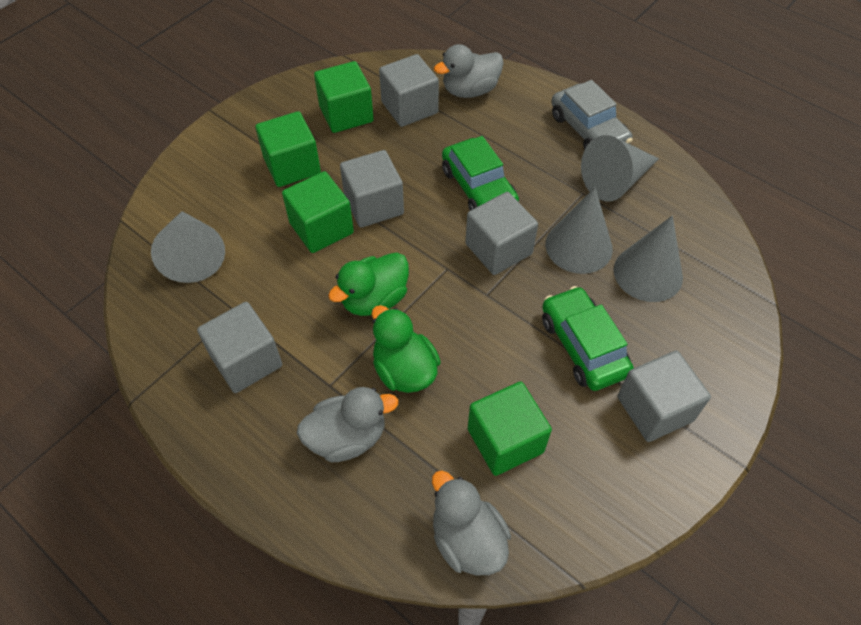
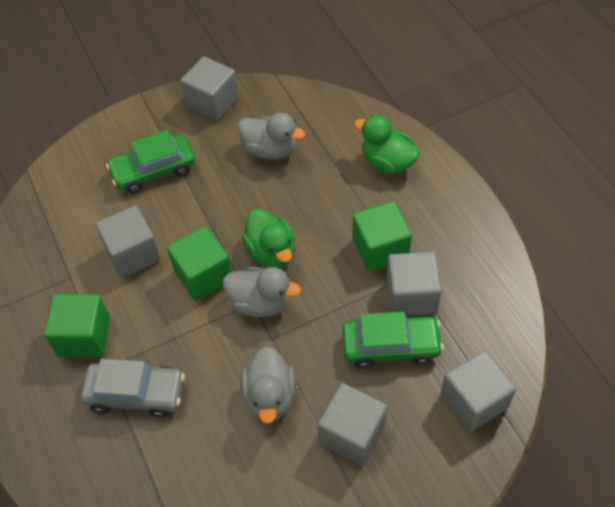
green cube: 4 -> 3
grey cone: 4 -> 0

